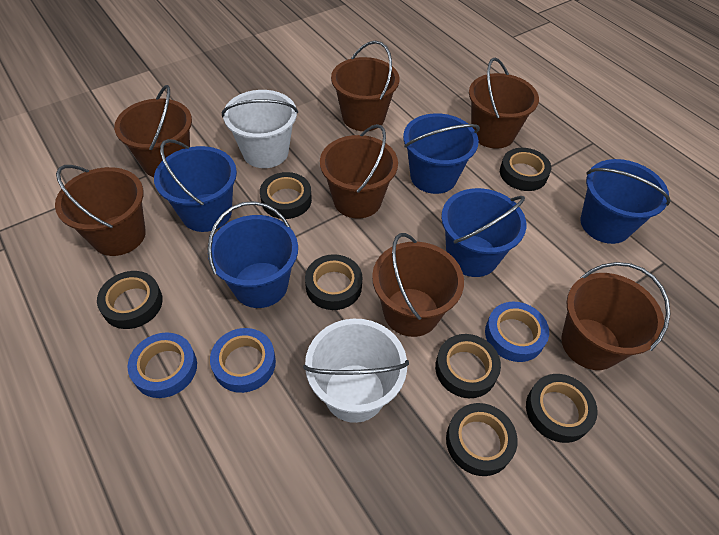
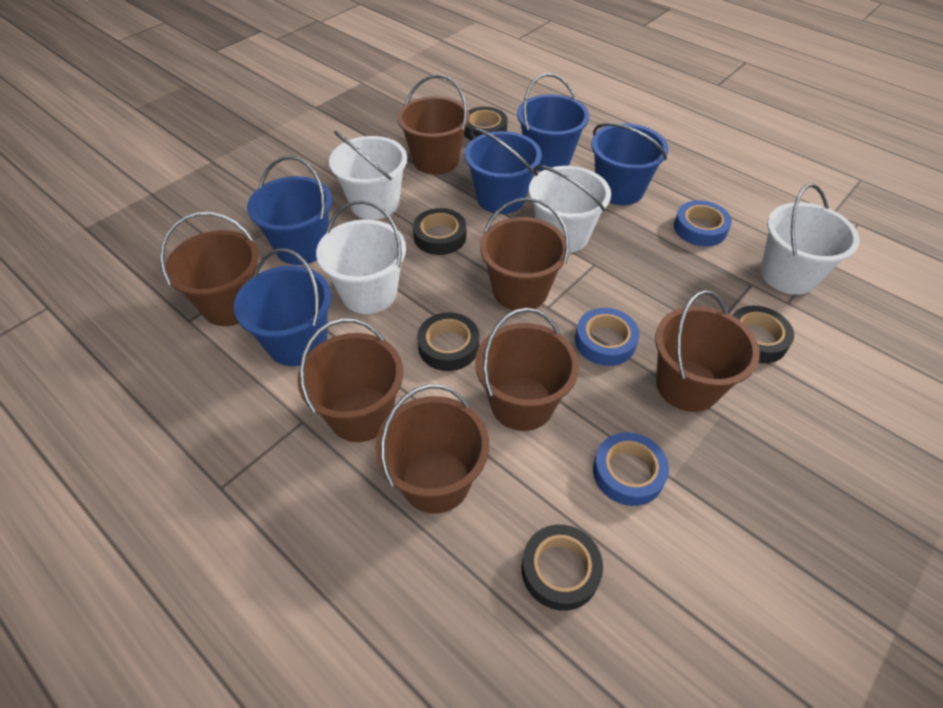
black tape: 7 -> 5
white bucket: 2 -> 4

